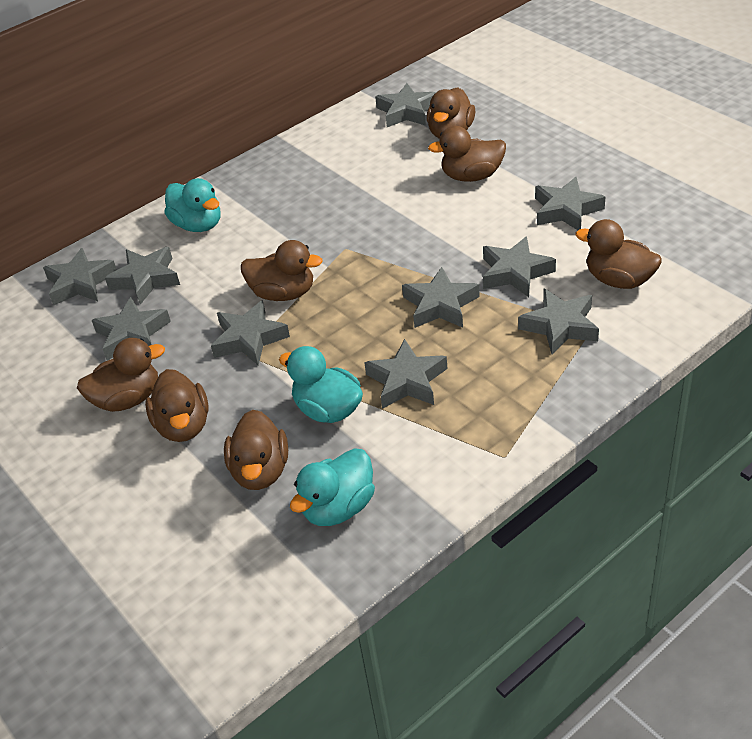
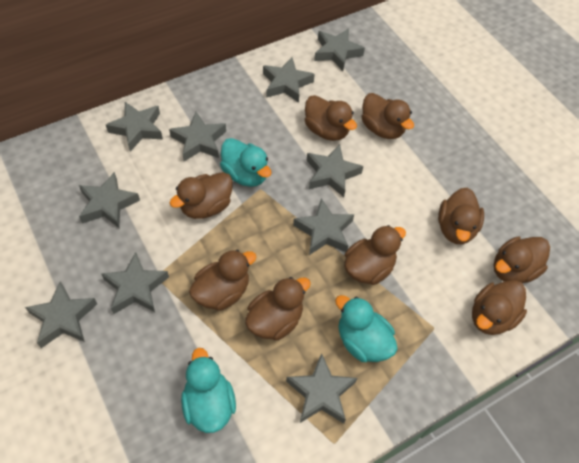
brown duck: 7 -> 9

